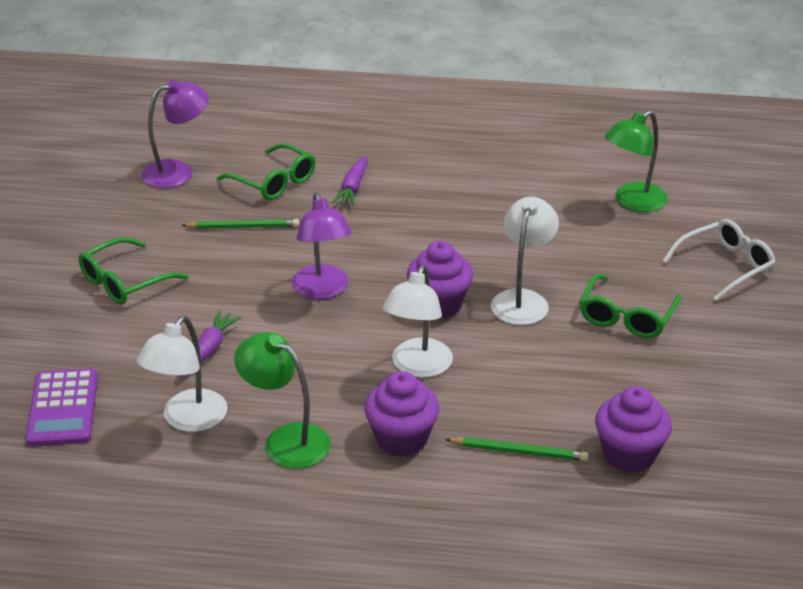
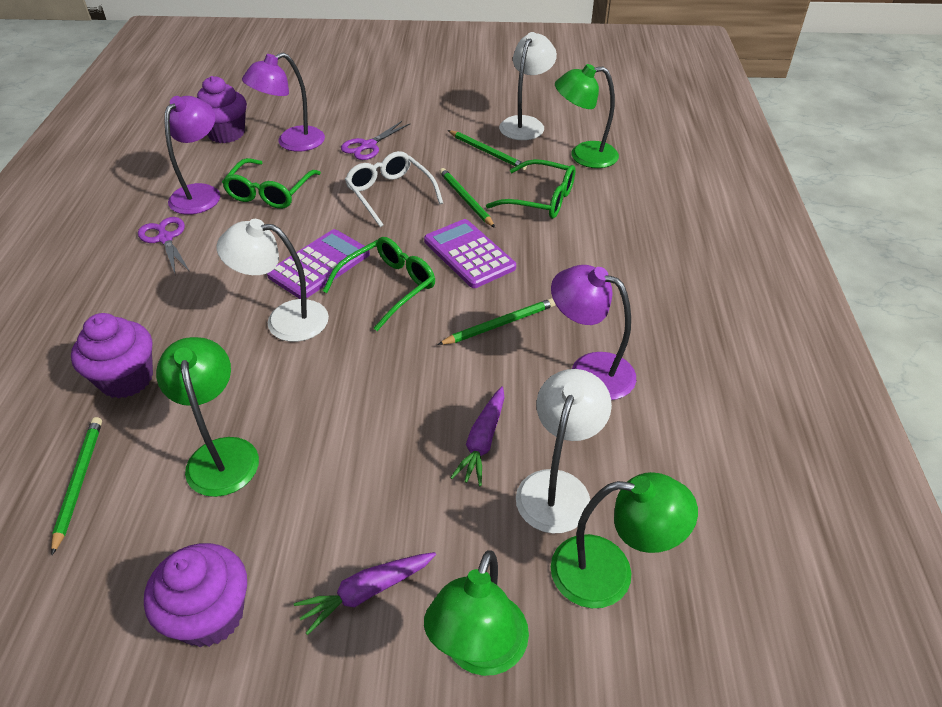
green lamp: 2 -> 4
green pencil: 2 -> 4
purple calculator: 1 -> 2
purple lamp: 2 -> 3
purple scissors: 0 -> 2

